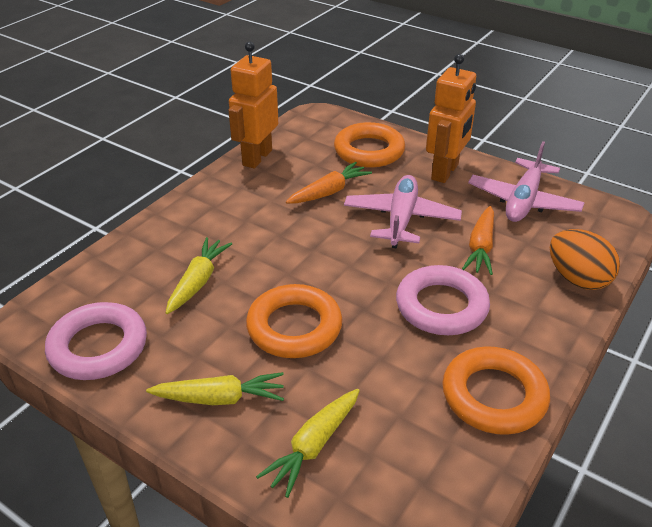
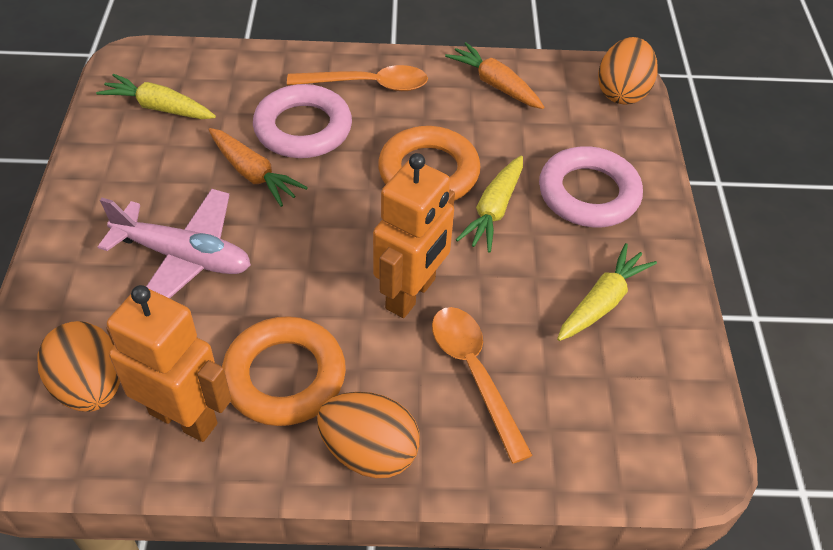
orange egg: 1 -> 3
orange ring: 3 -> 2
orange spoon: 0 -> 2
pink plane: 2 -> 1

